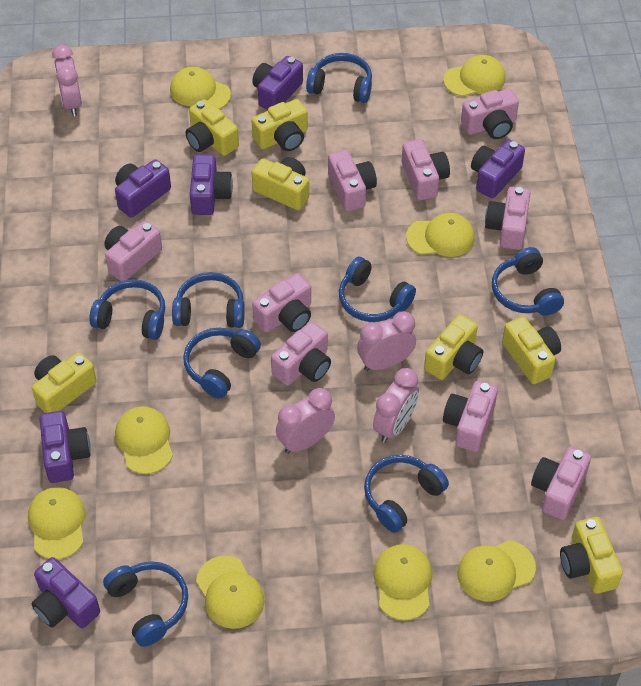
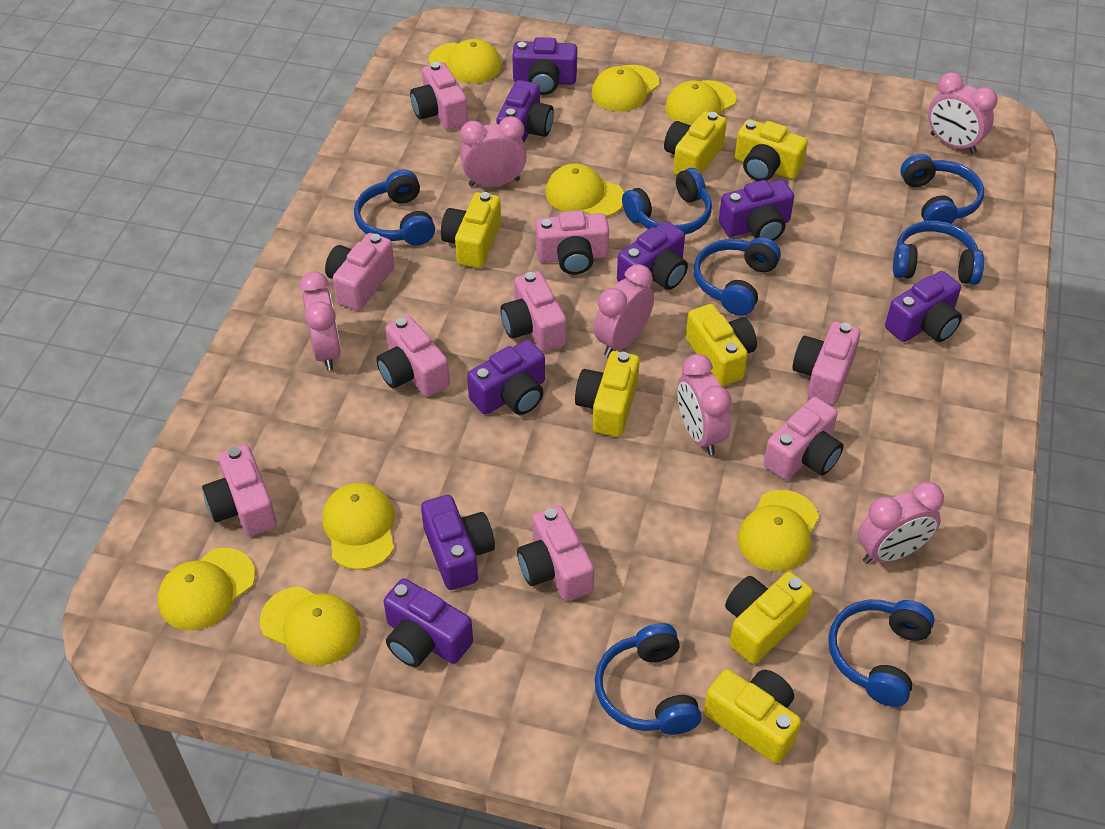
blue headphones: 8 -> 7
pink clock: 4 -> 6
purple camera: 6 -> 8

